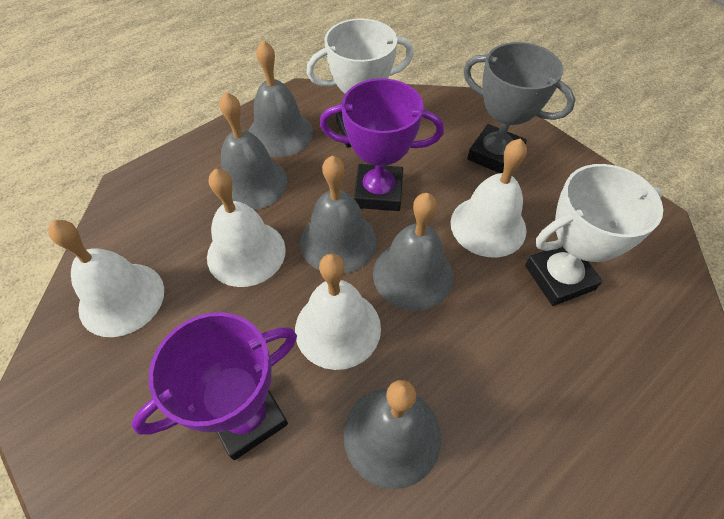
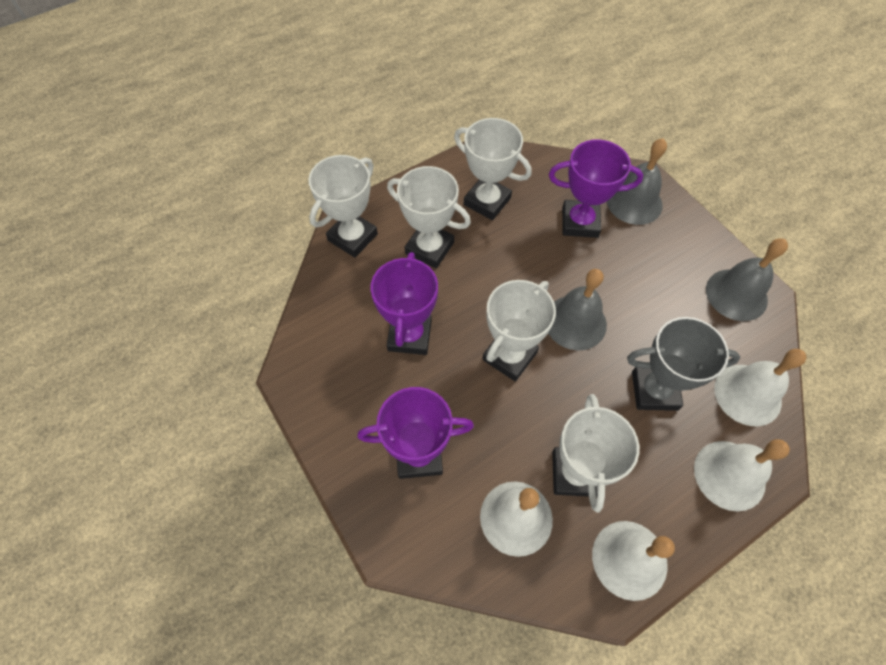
grey bell: 5 -> 3
purple trophy: 2 -> 3
white trophy: 2 -> 5

